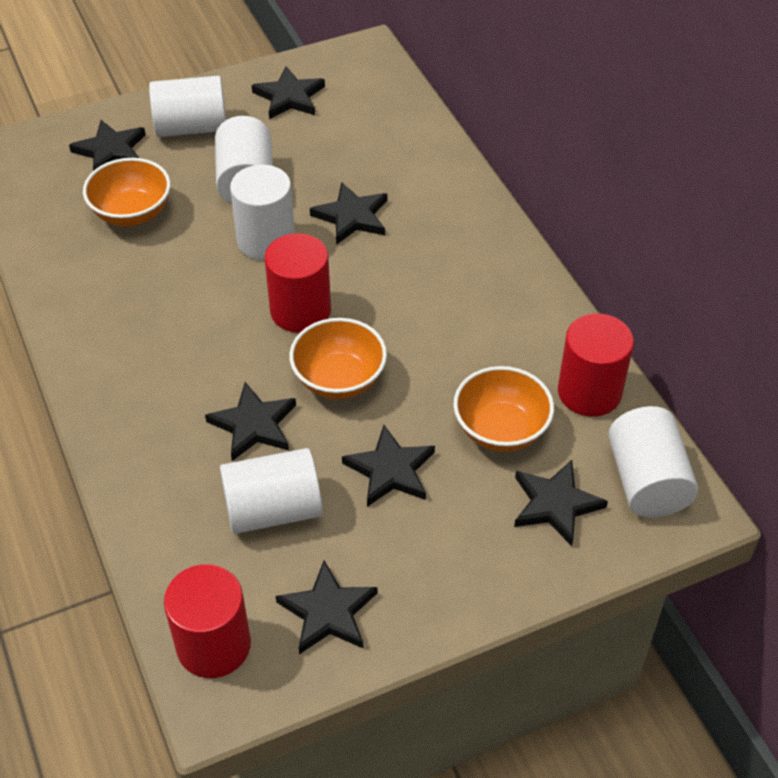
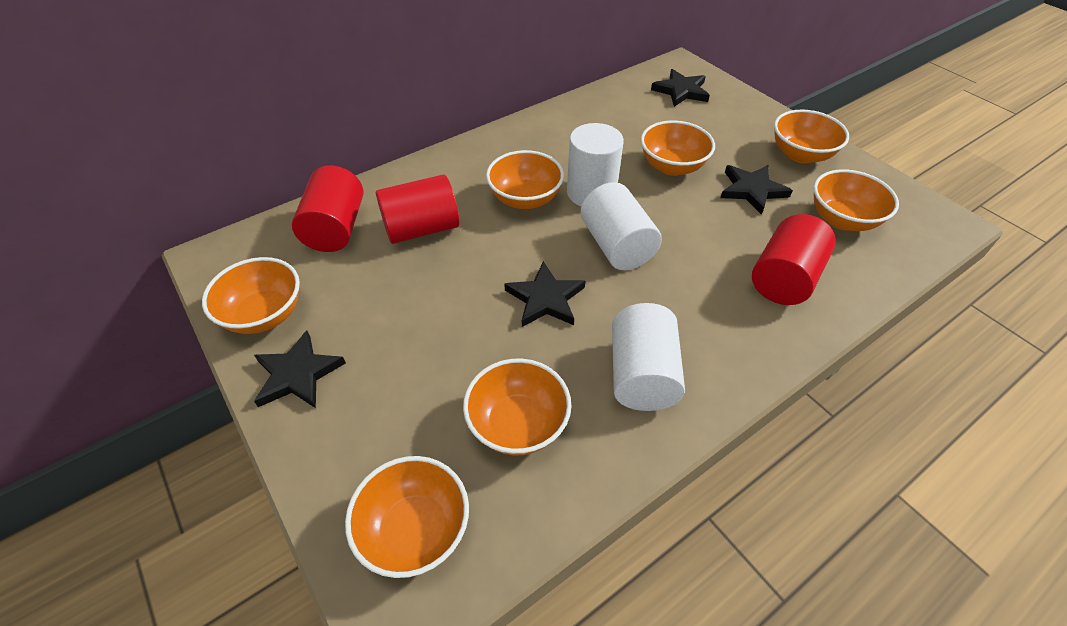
black star: 7 -> 4
orange bowl: 3 -> 7
white cylinder: 5 -> 3

